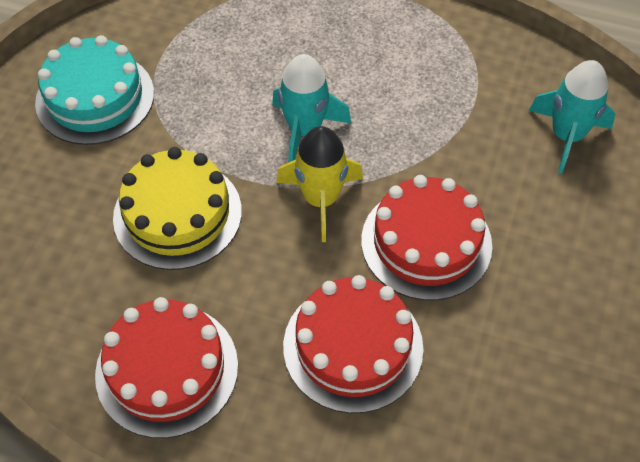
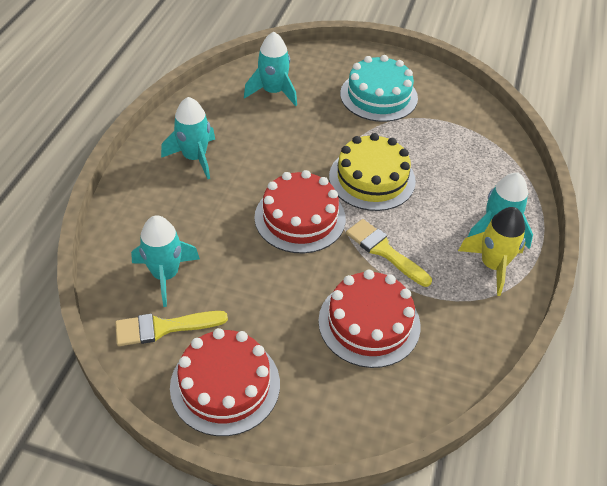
turquoise rocket: 2 -> 4
yellow brush: 0 -> 2

